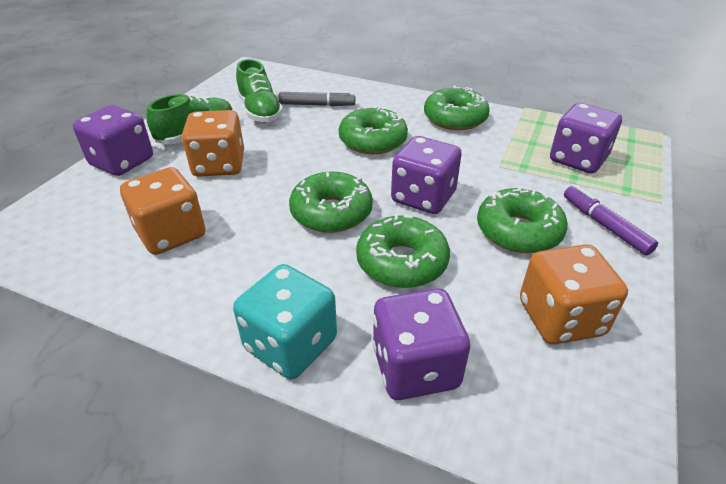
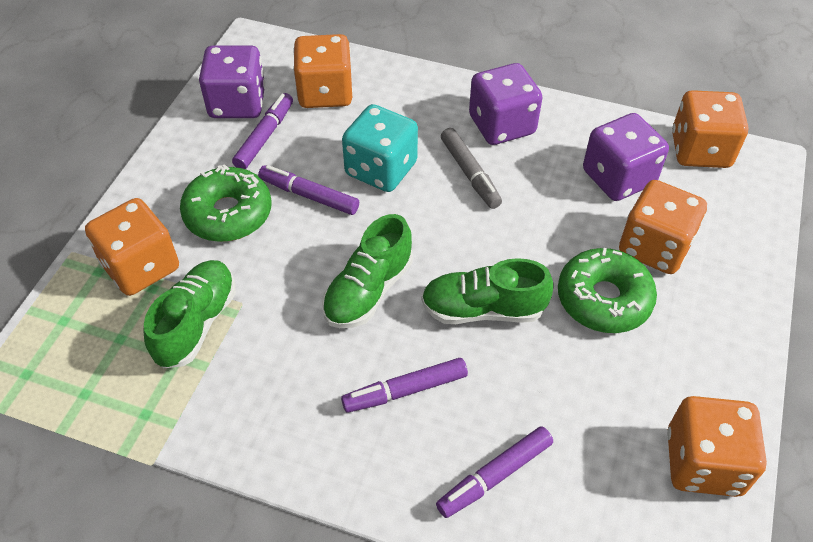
green donut: 5 -> 2
green shoe: 2 -> 3
orange dice: 3 -> 5
purple dice: 4 -> 3
purple marker: 1 -> 4

